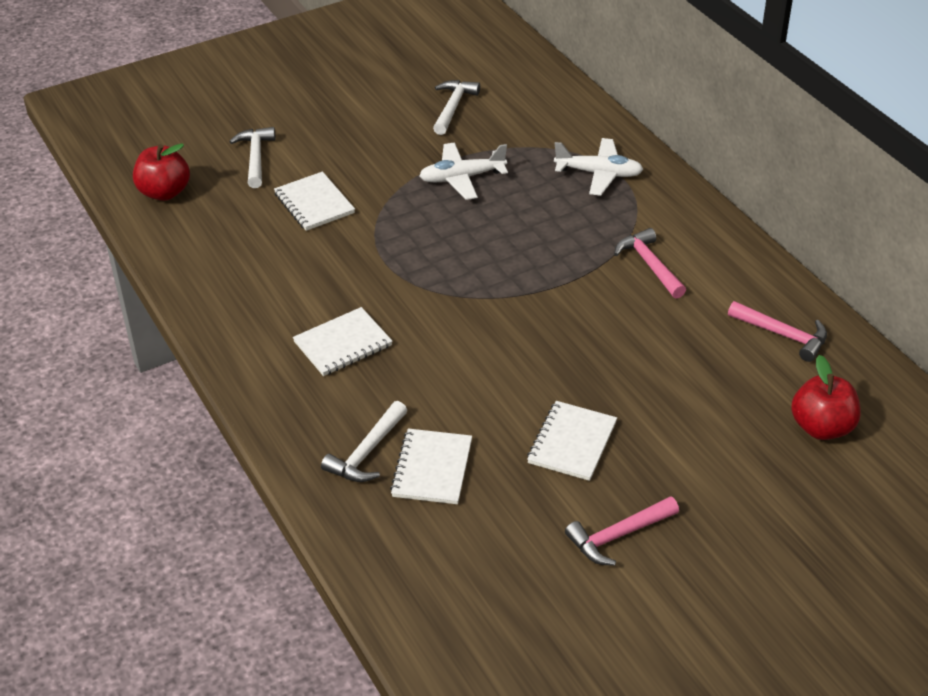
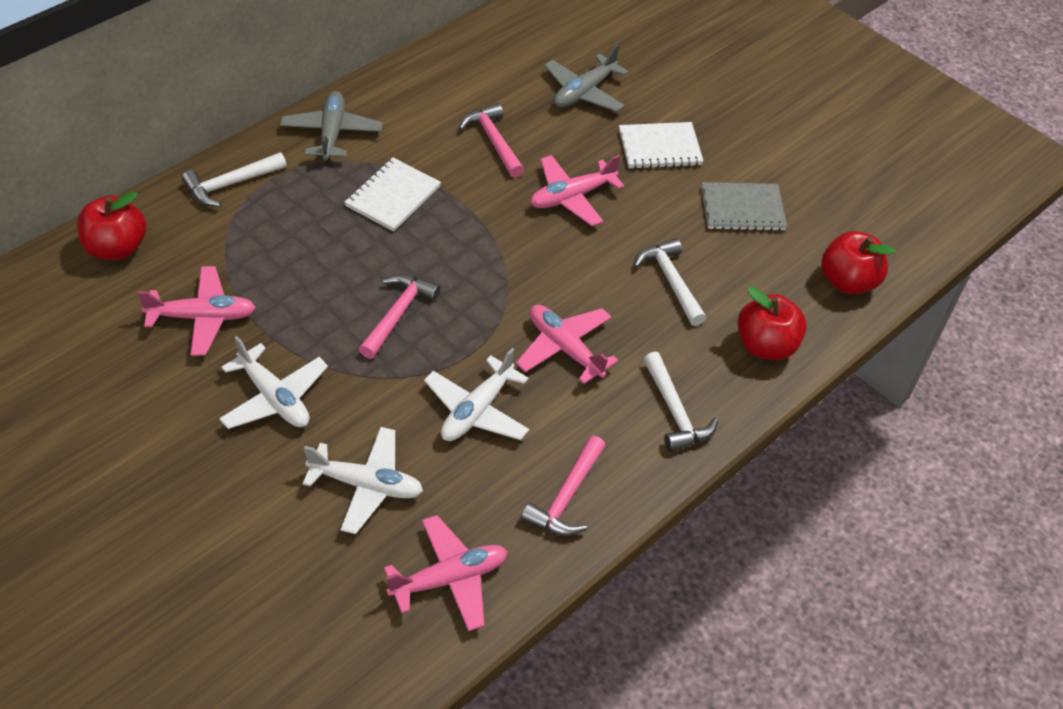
grey notebook: 0 -> 1
grey plane: 0 -> 2
pink plane: 0 -> 4
red apple: 2 -> 3
white notebook: 4 -> 2
white plane: 2 -> 3

